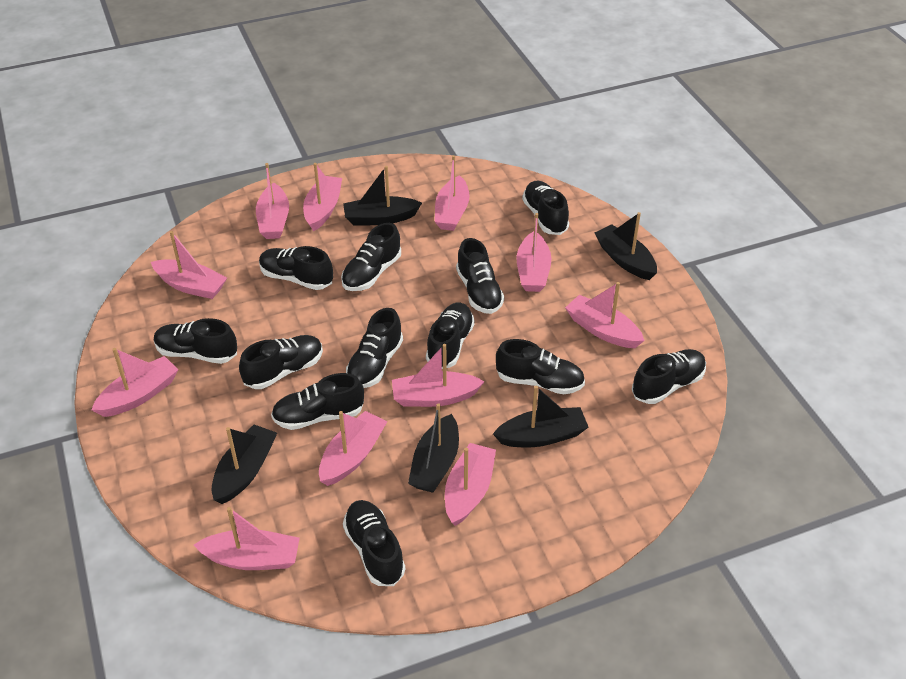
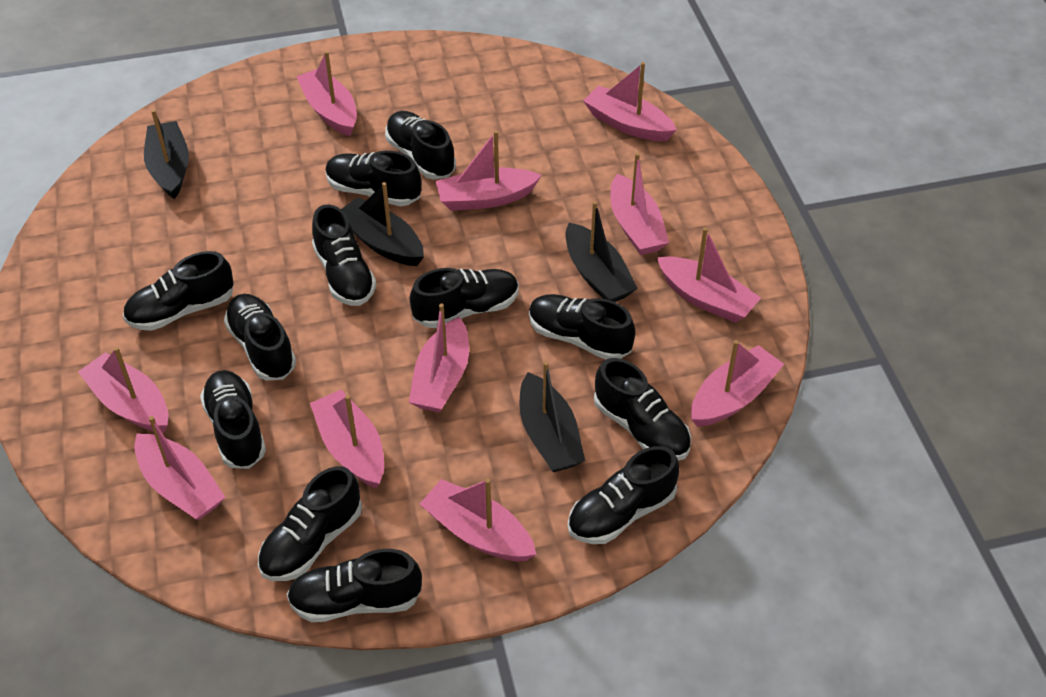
black boat: 5 -> 4

